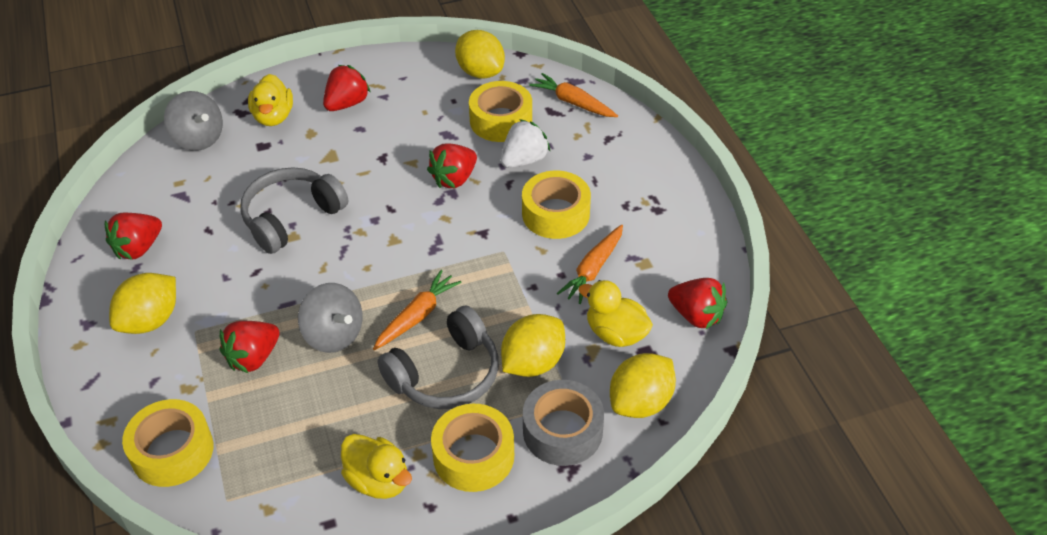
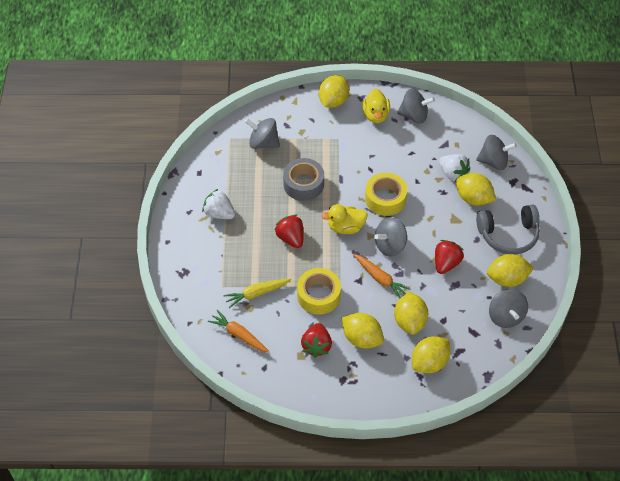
grey headphones: 2 -> 1
grey spinning top: 2 -> 5
orange carrot: 3 -> 2
red strawberry: 5 -> 3
white strawberry: 1 -> 2
yellow carrot: 0 -> 1
yellow duck: 3 -> 2
yellow lemon: 4 -> 6
yellow tape: 4 -> 2

